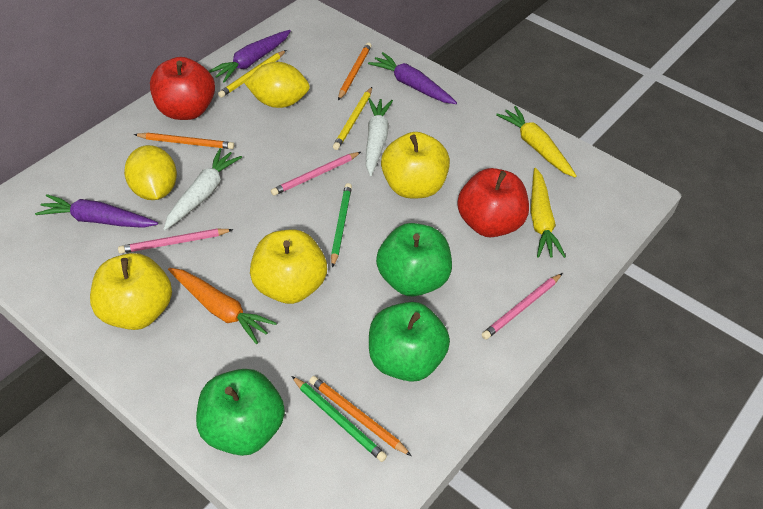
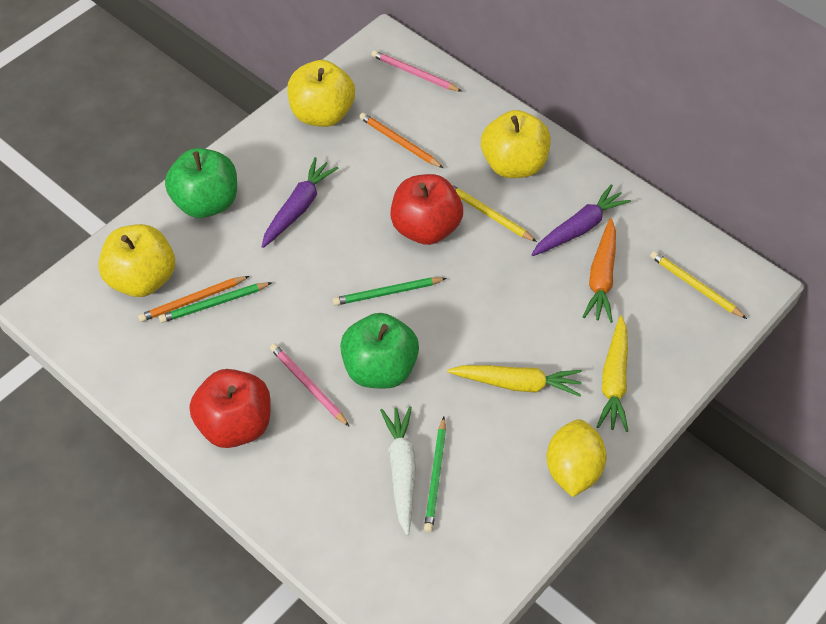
green apple: 3 -> 2
green pencil: 2 -> 3
orange pencil: 3 -> 2
pink pencil: 3 -> 2
purple carrot: 3 -> 2
white carrot: 2 -> 1
yellow lemon: 2 -> 1

